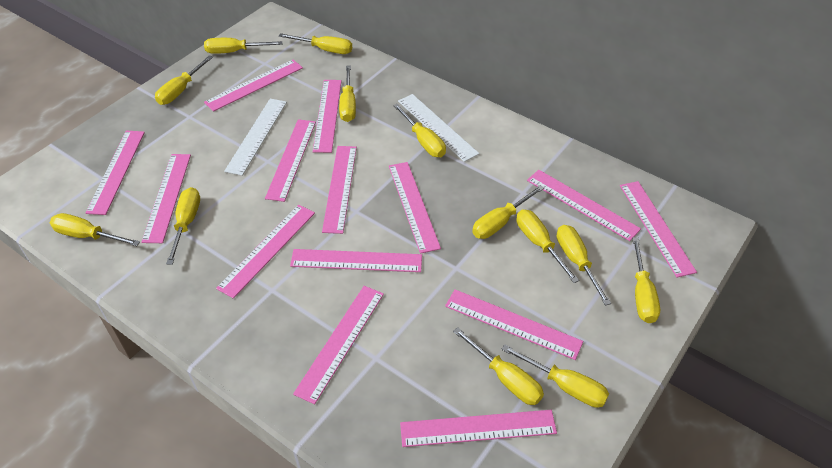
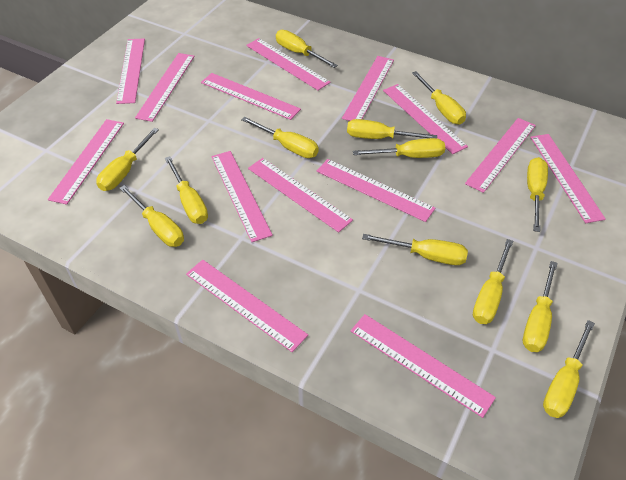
white ruler: 2 -> 0

